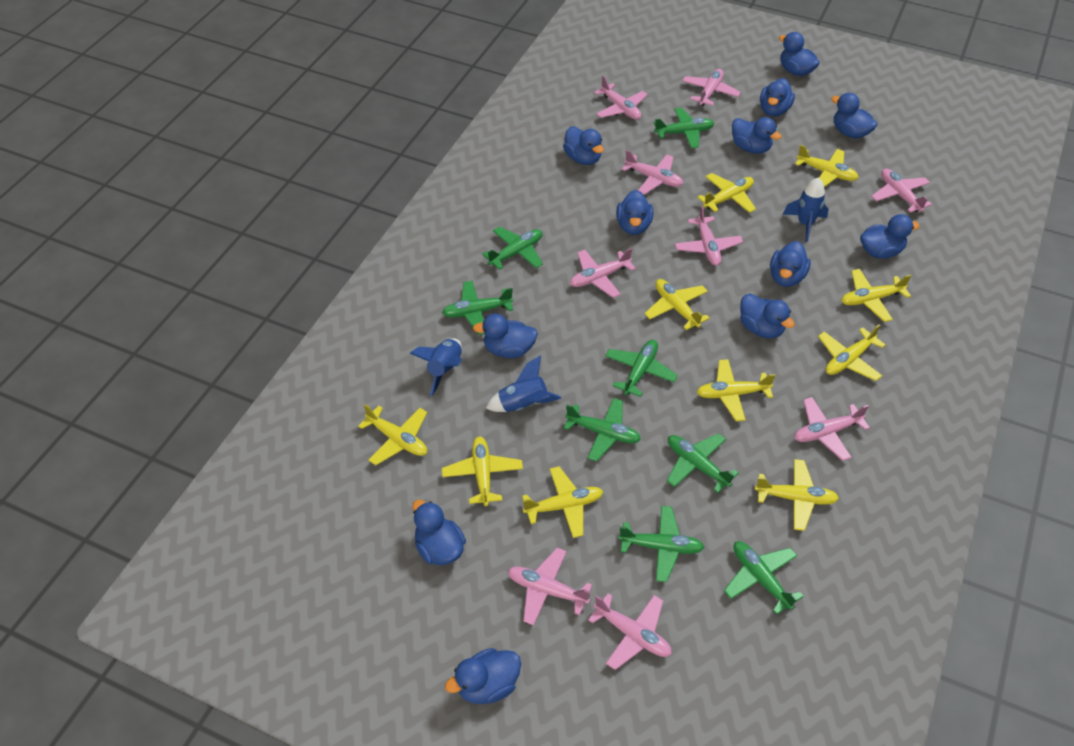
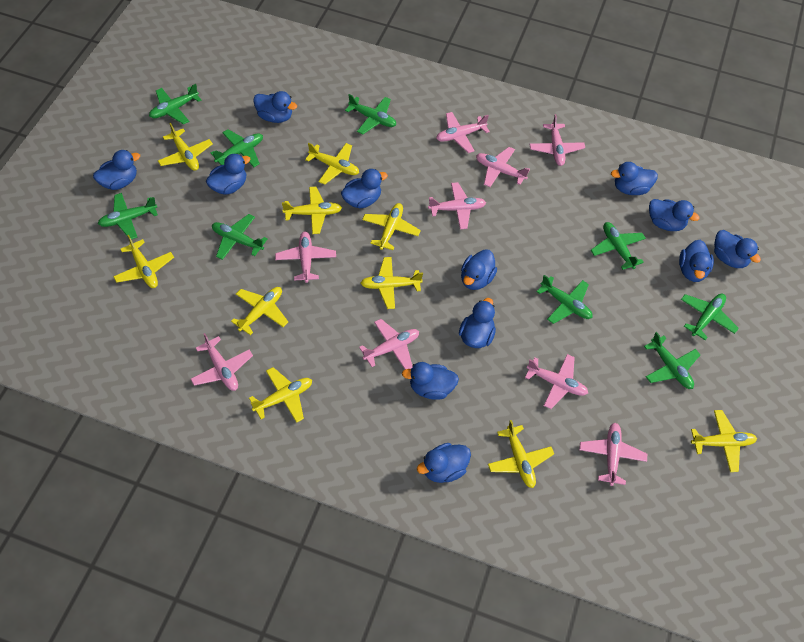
blue rocket: 3 -> 0
green plane: 8 -> 9

